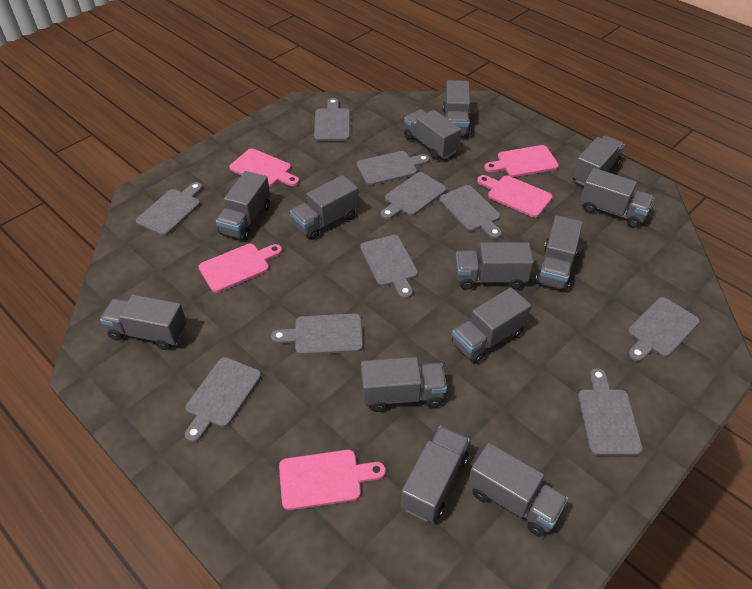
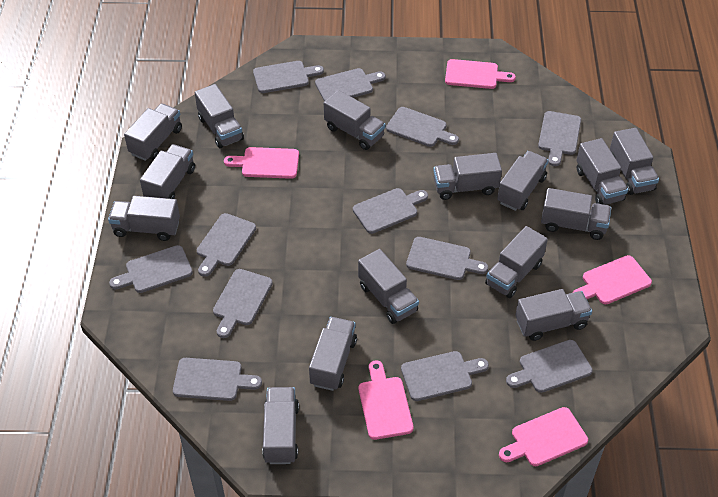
grey cutting board: 10 -> 12
grey truck: 13 -> 15

